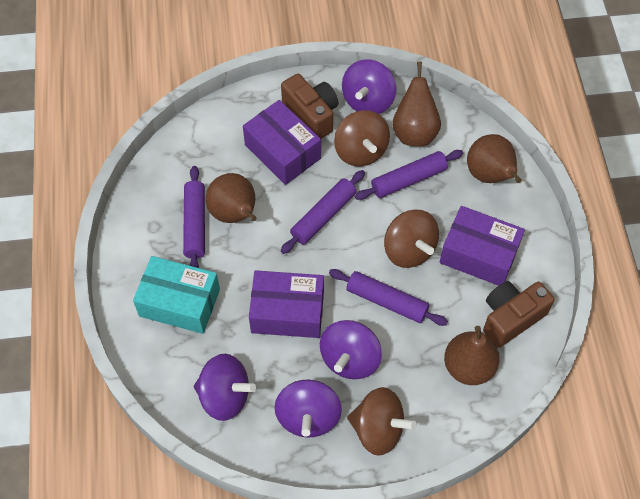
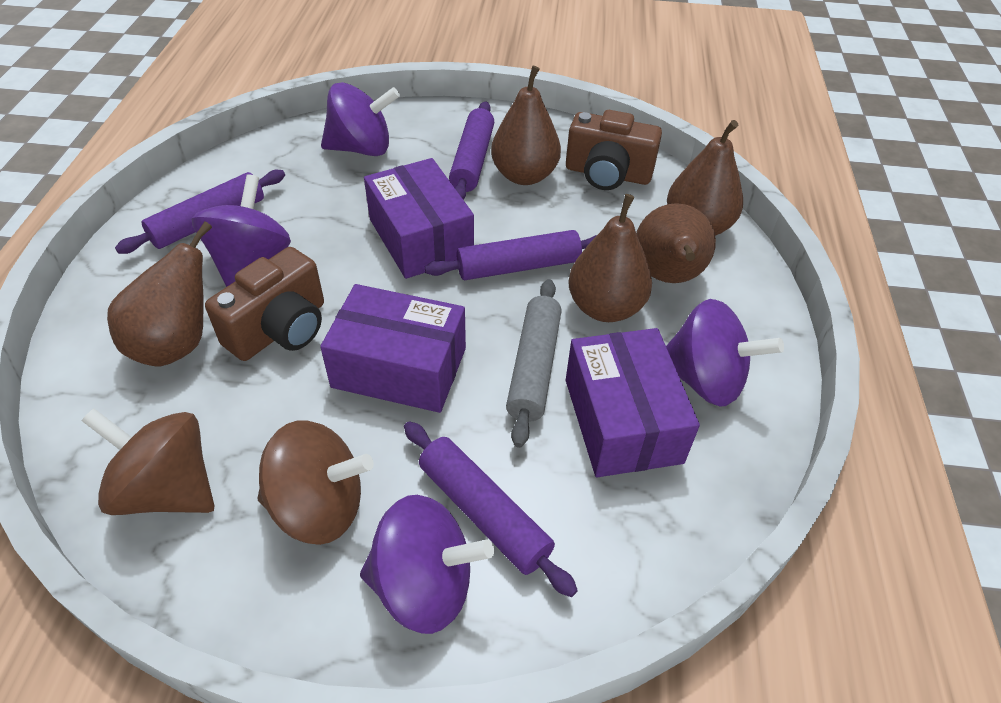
brown pear: 4 -> 5
brown spinning top: 3 -> 2
grey rolling pin: 0 -> 1
turquoise box: 1 -> 0

